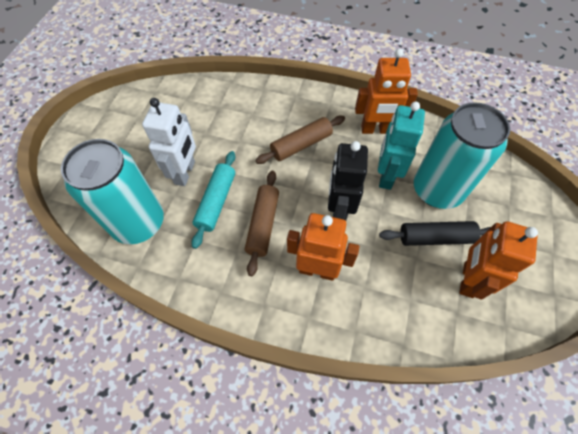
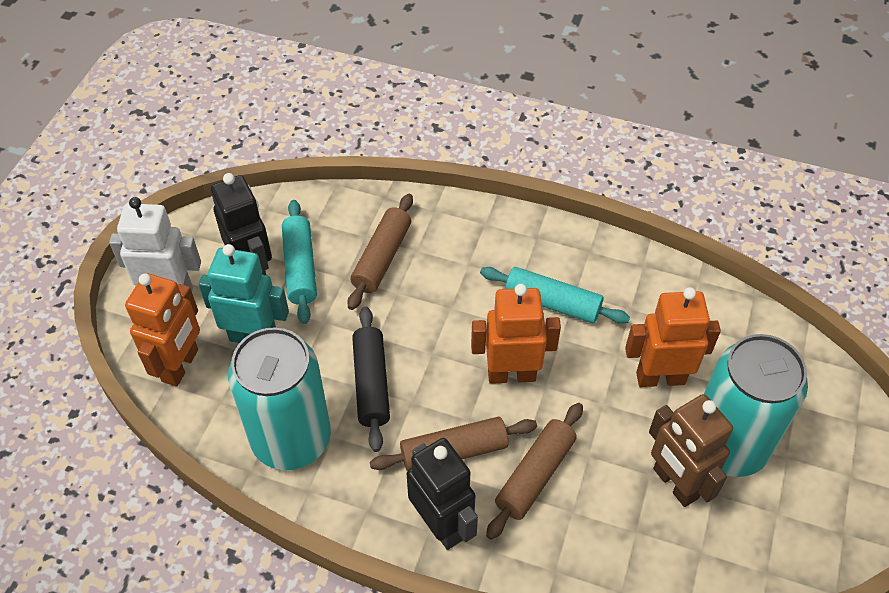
black robot: 1 -> 2
brown robot: 0 -> 1
brown rolling pin: 2 -> 3
turquoise rolling pin: 1 -> 2

